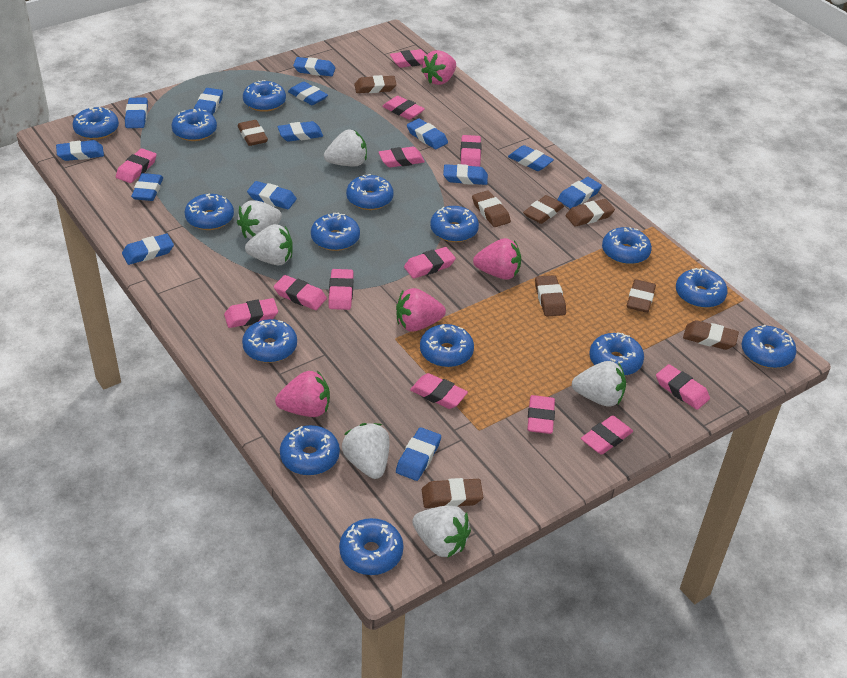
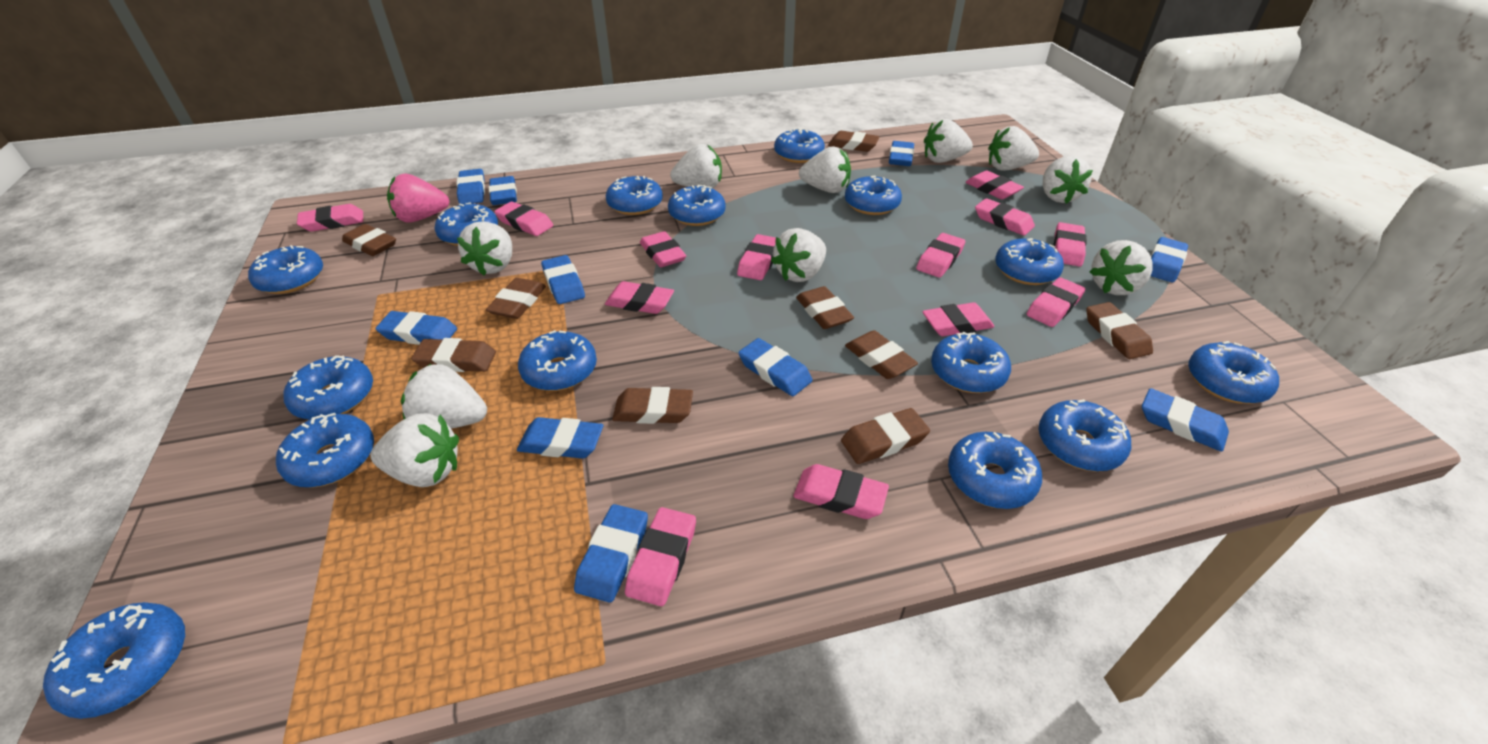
blue eraser: 14 -> 10
pink strawberry: 4 -> 1
white strawberry: 6 -> 10

